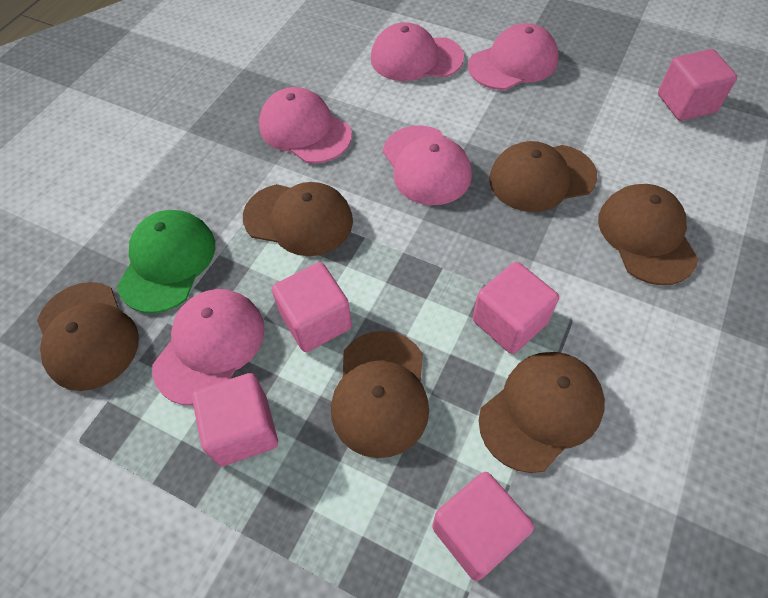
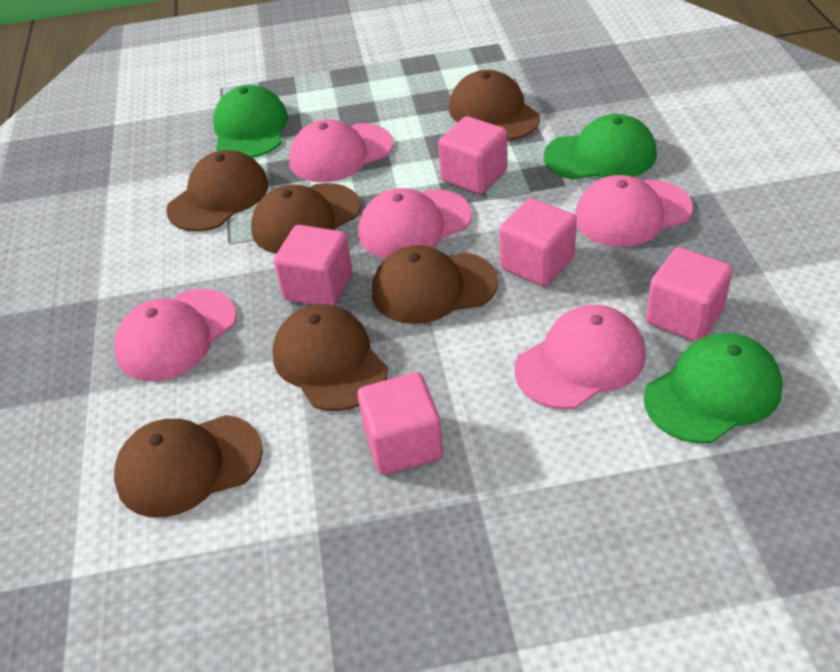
green cap: 1 -> 3

